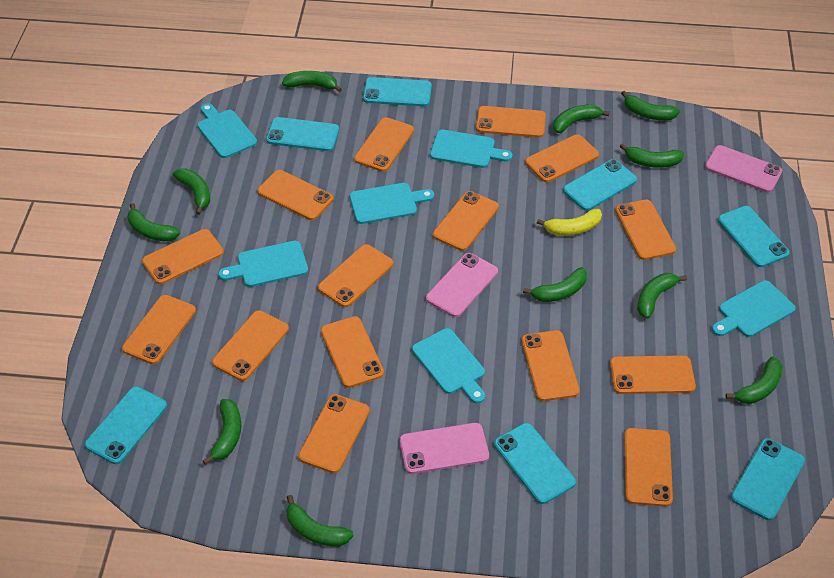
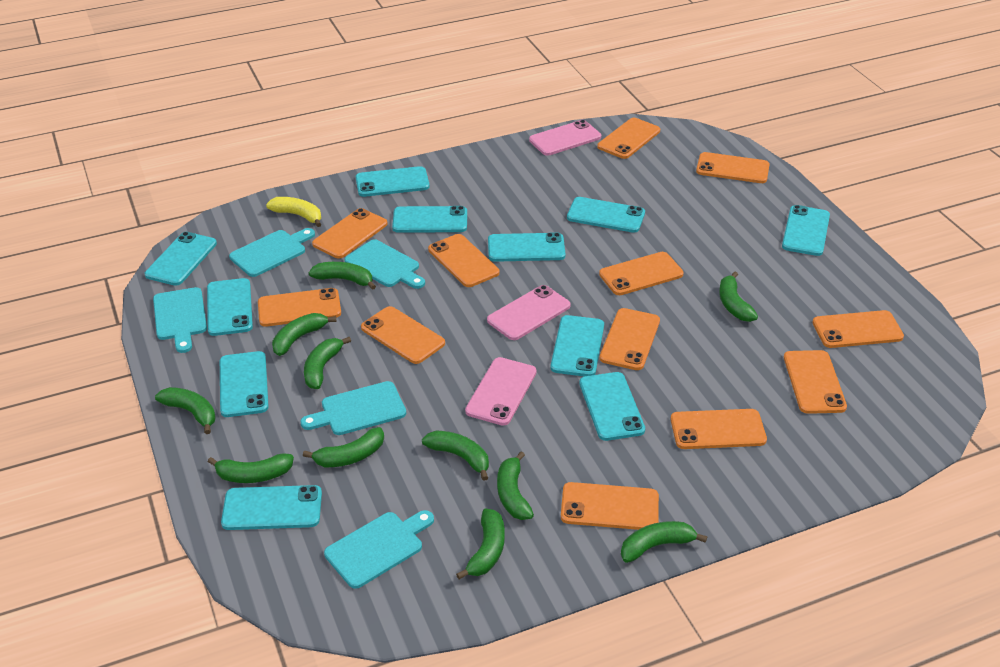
orange phone: 15 -> 12
turquoise cutting board: 6 -> 5
turquoise phone: 7 -> 11

